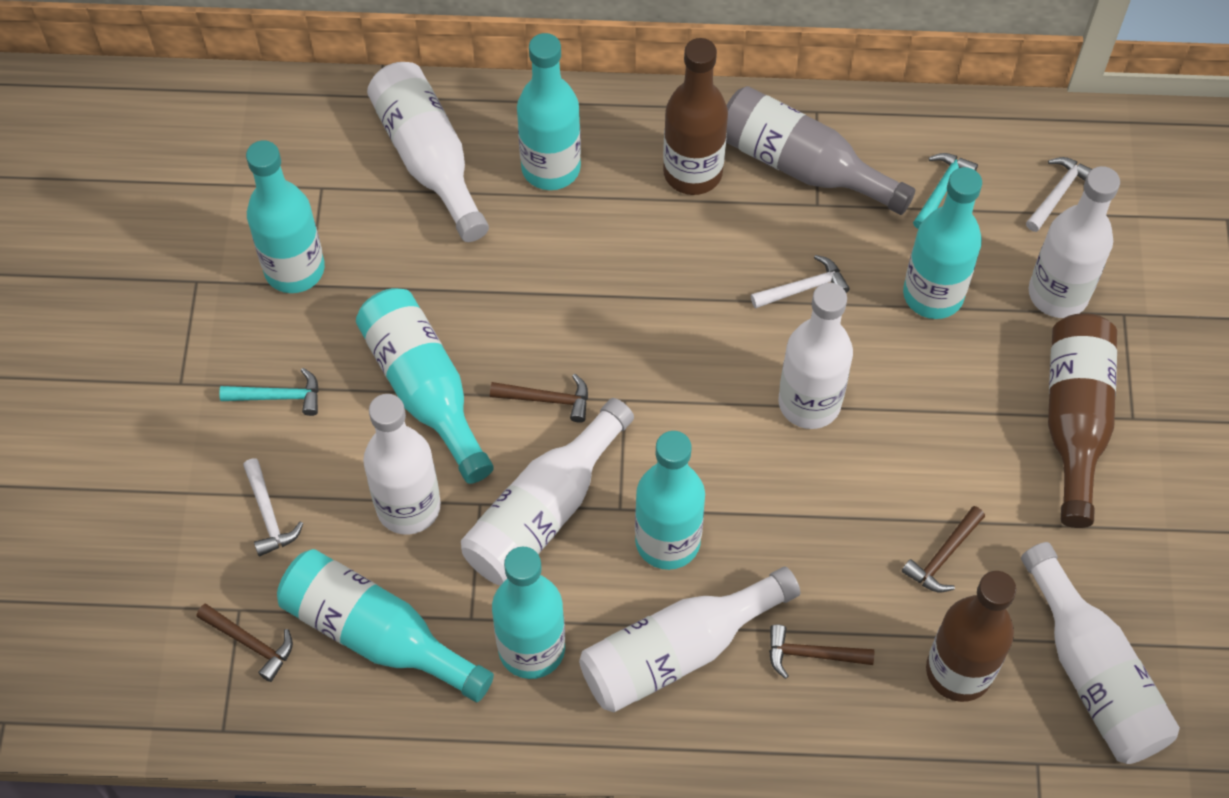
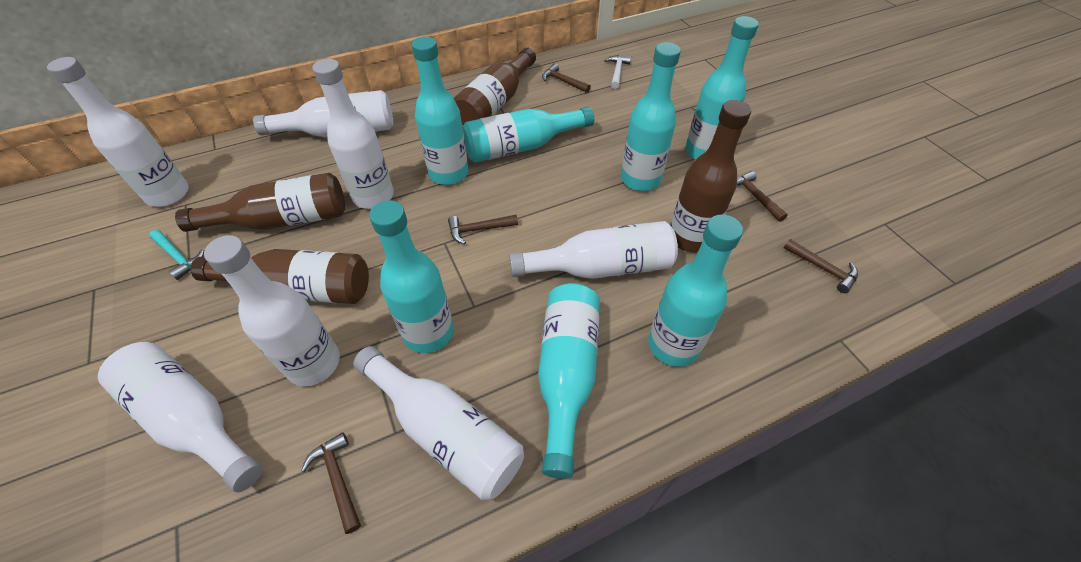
brown bottle: 3 -> 4
brown hammer: 4 -> 5
grey bottle: 1 -> 0
turquoise hammer: 2 -> 1
white hammer: 3 -> 1

